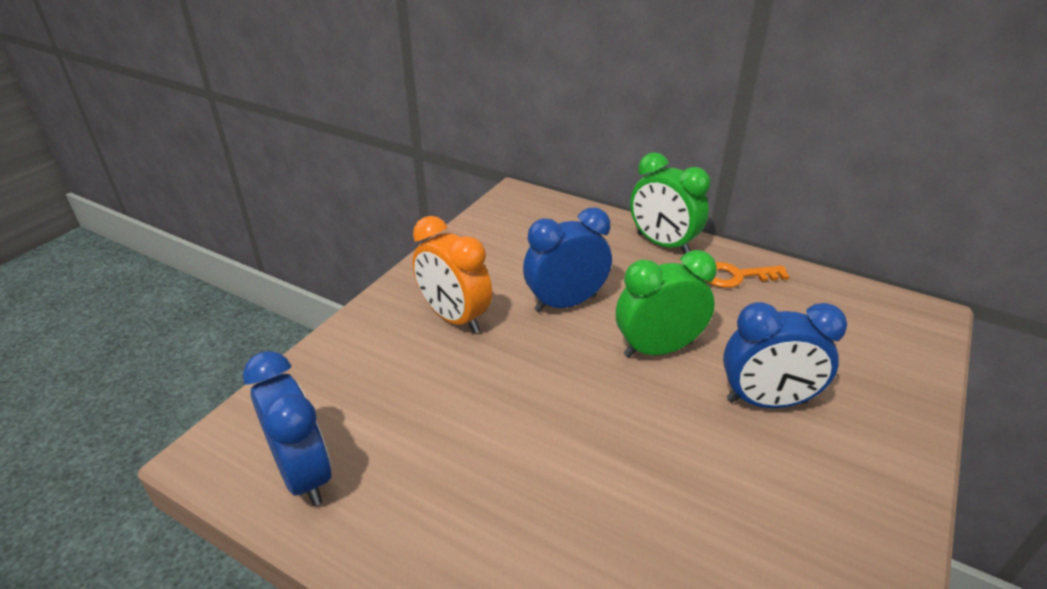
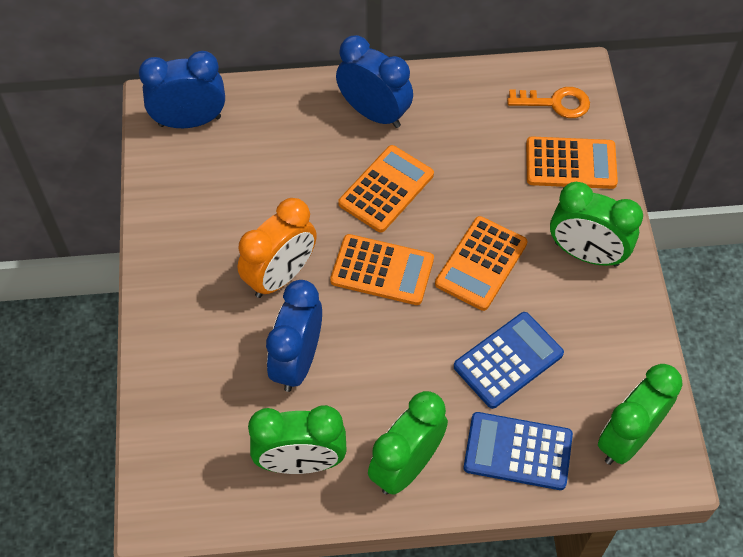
blue calculator: 0 -> 2
green clock: 2 -> 4
orange calculator: 0 -> 4

